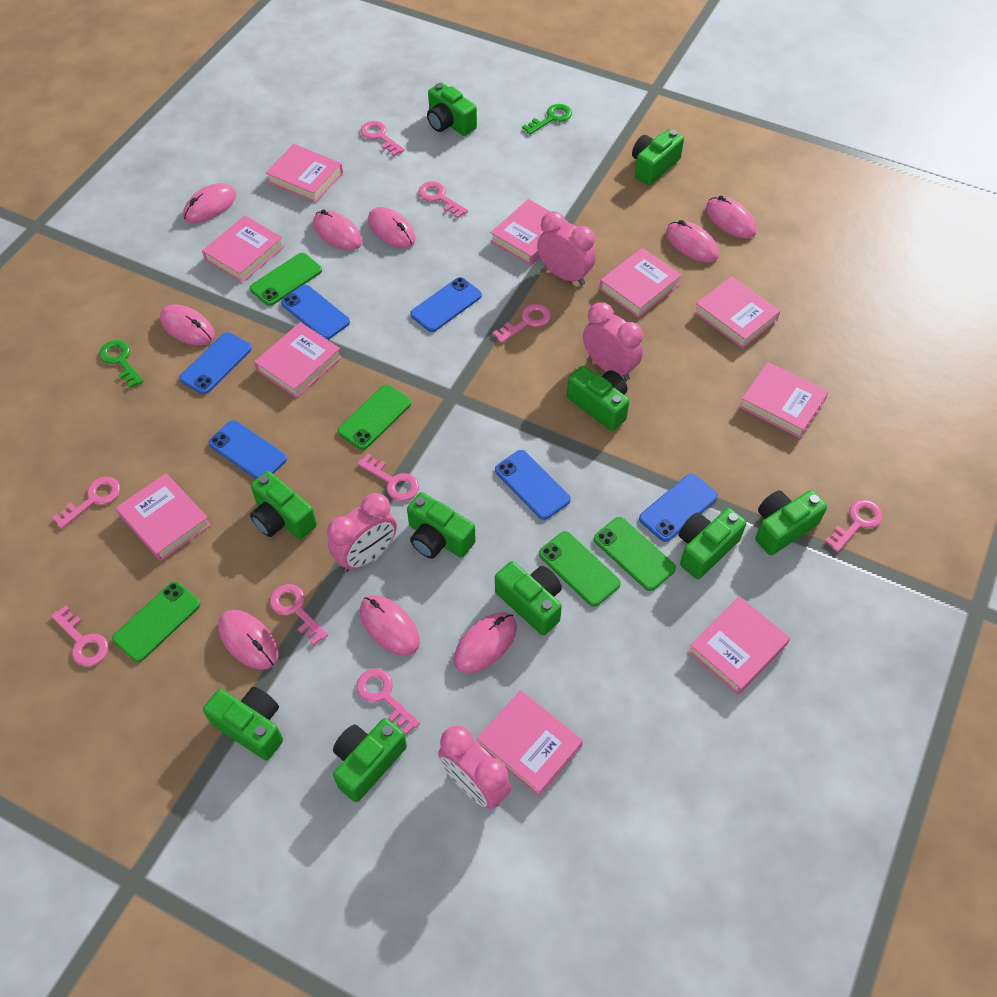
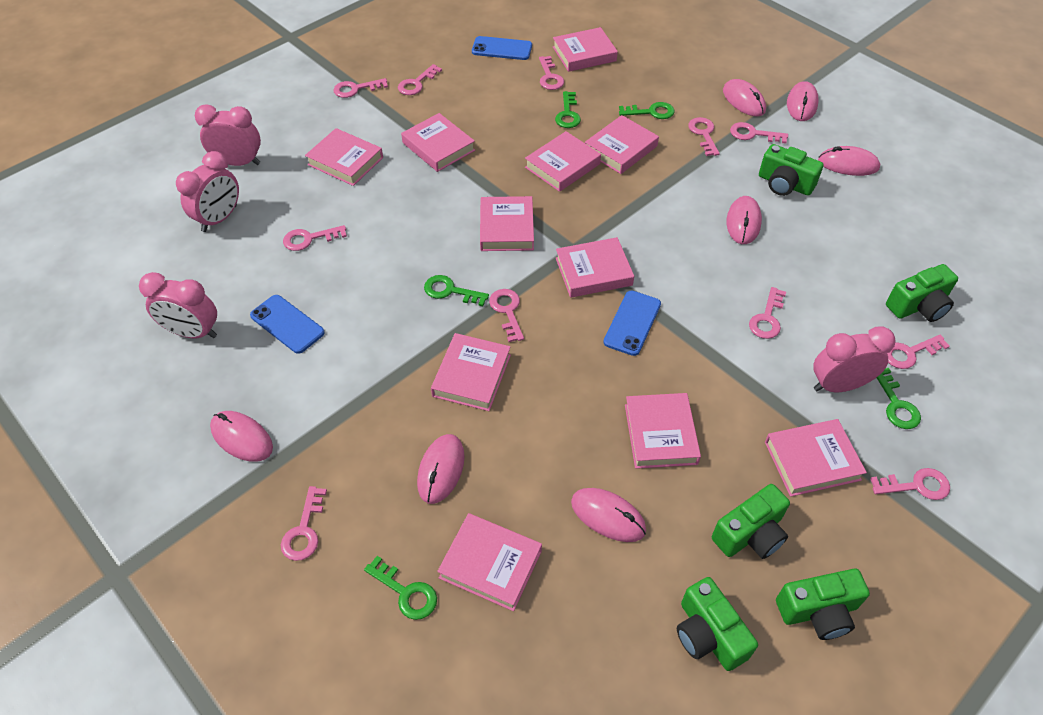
blue phone: 6 -> 3
green camera: 10 -> 5
green key: 2 -> 5
green phone: 5 -> 0
pink book: 10 -> 11
pink key: 9 -> 11
pink mouse: 9 -> 7

